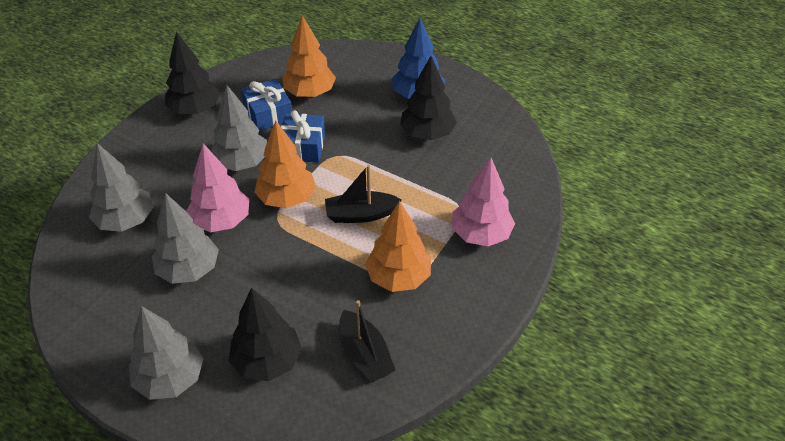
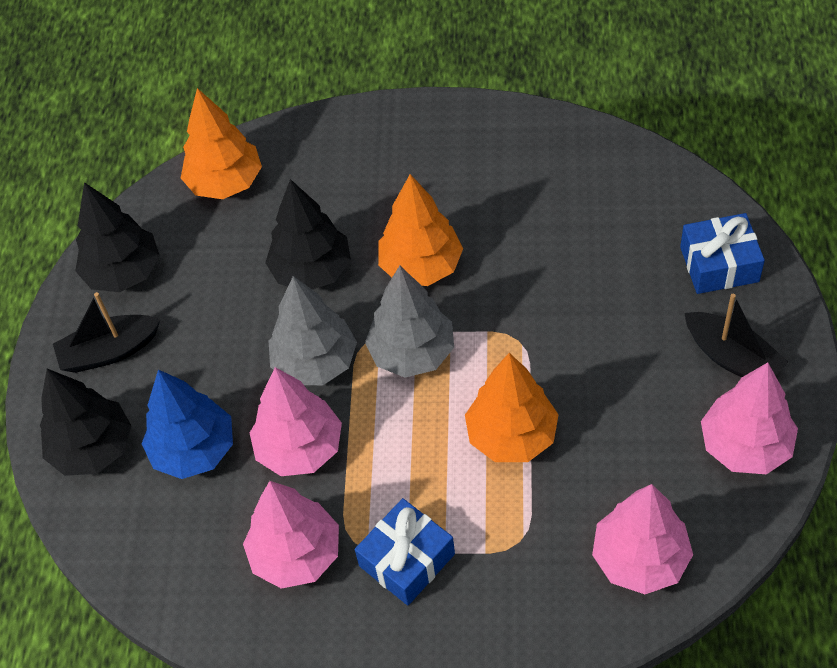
grey tree: 4 -> 2
pink tree: 2 -> 4

